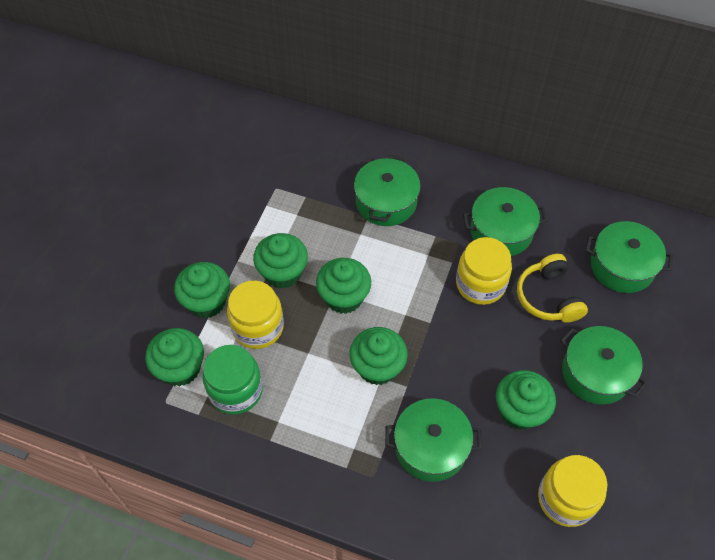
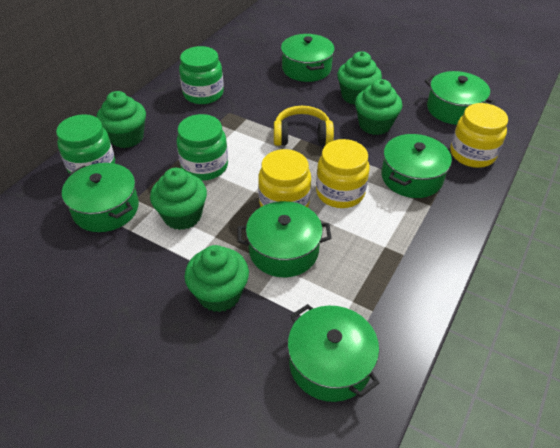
green cupcake: 6 -> 5
green jar: 1 -> 3
green pot: 5 -> 6

